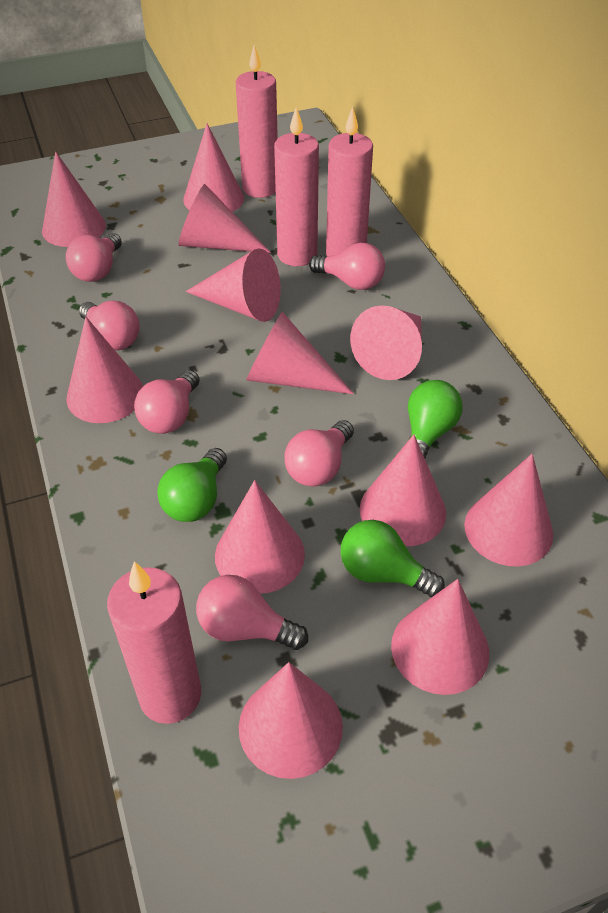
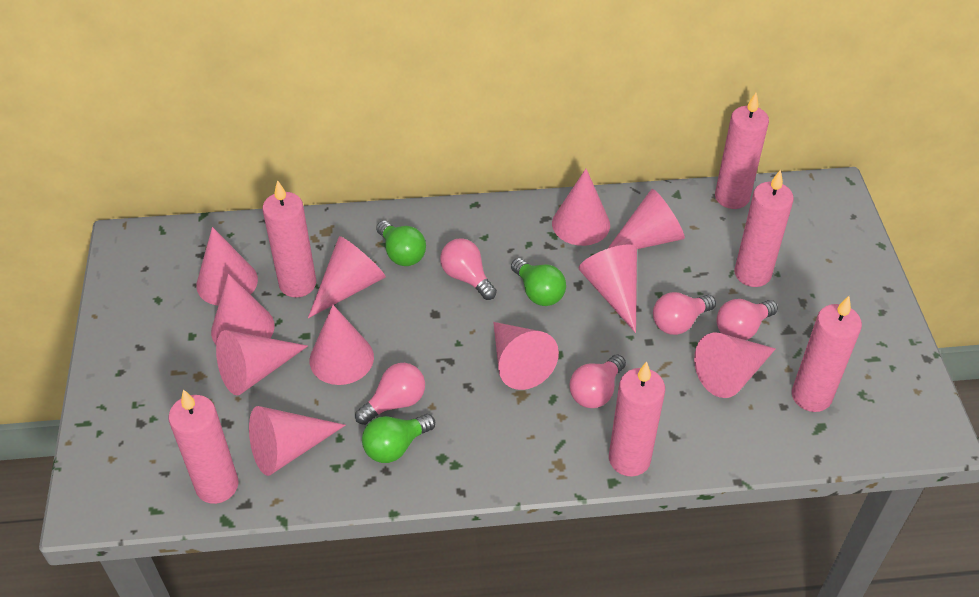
pink candle: 4 -> 6
pink cone: 12 -> 11
pink light bulb: 6 -> 5

